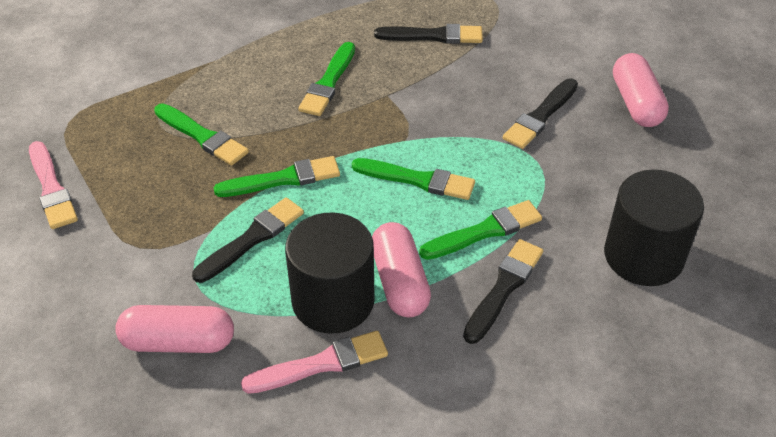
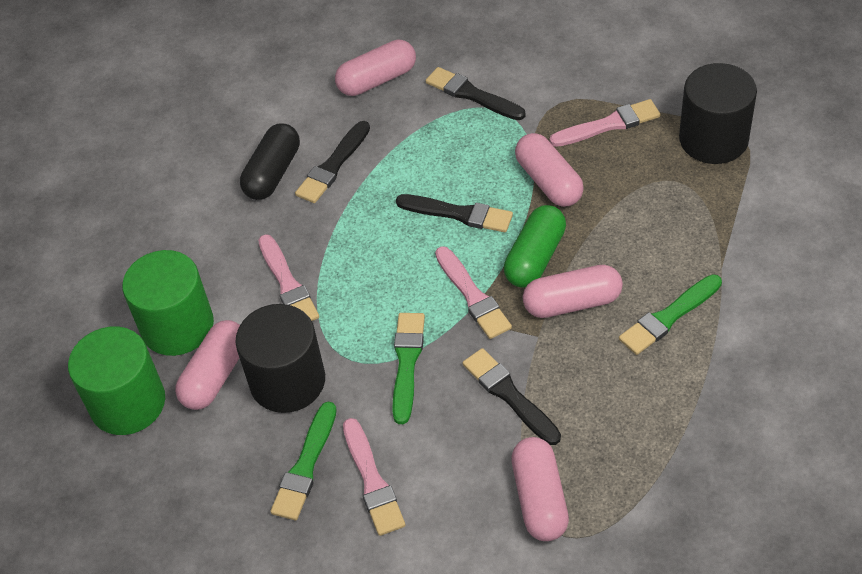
black capsule: 0 -> 1
green brush: 5 -> 3
green capsule: 0 -> 1
green cylinder: 0 -> 2
pink brush: 2 -> 4
pink capsule: 3 -> 5

